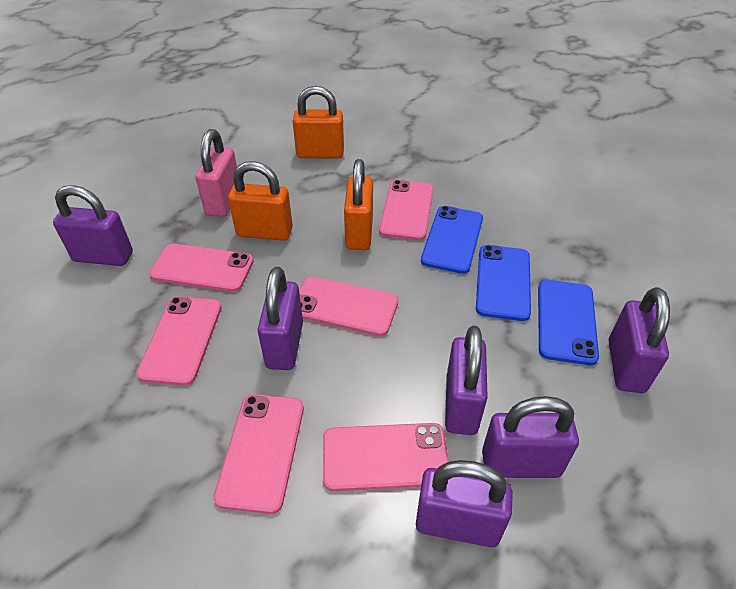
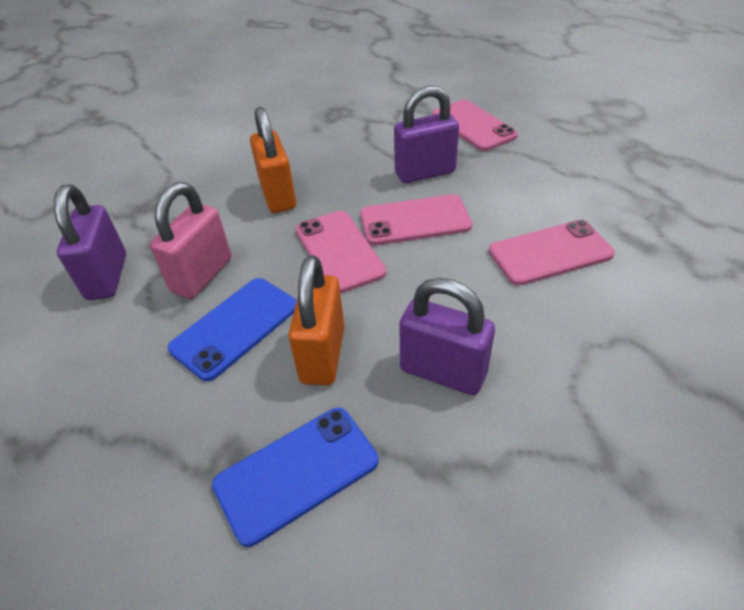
blue phone: 3 -> 2
orange padlock: 3 -> 2
pink phone: 6 -> 4
purple padlock: 6 -> 3

